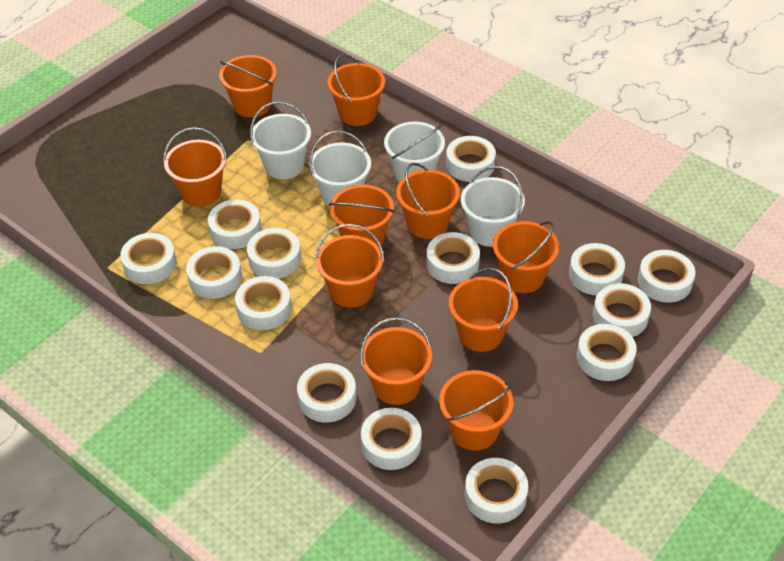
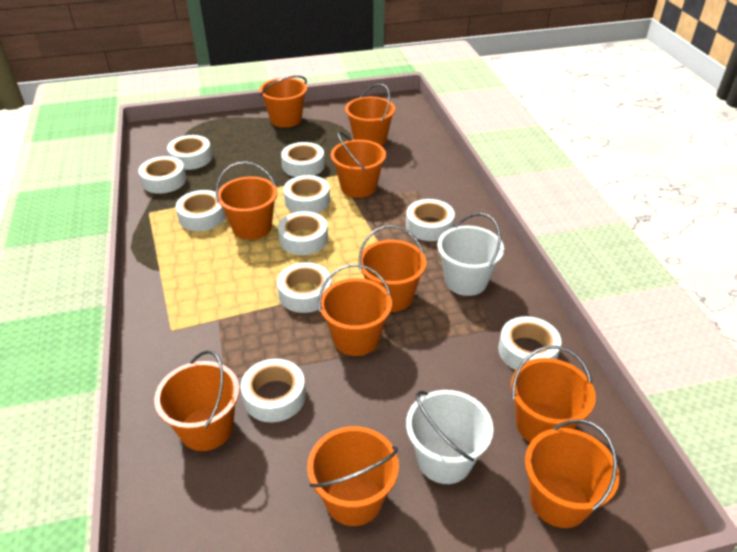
white bucket: 4 -> 2
white tape: 14 -> 10

